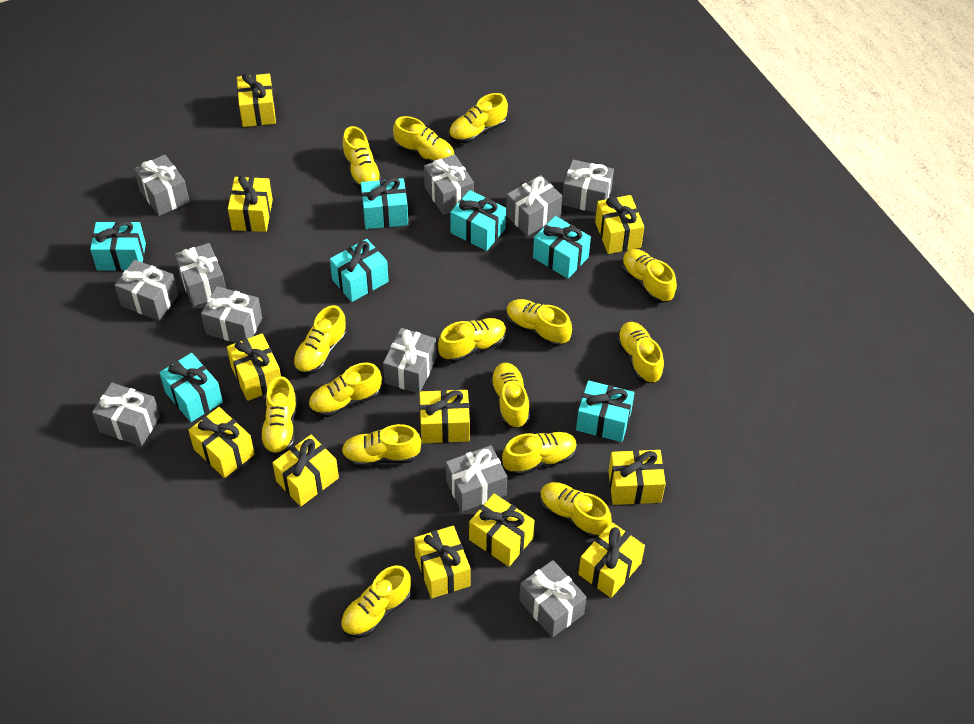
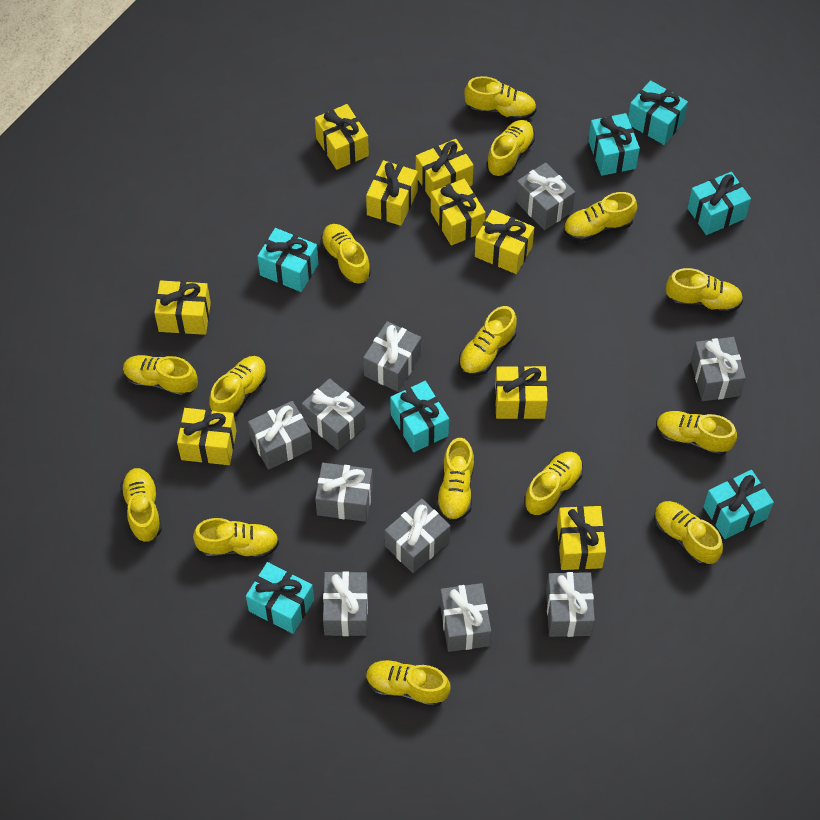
grey gift: 11 -> 10
yellow gift: 11 -> 9

